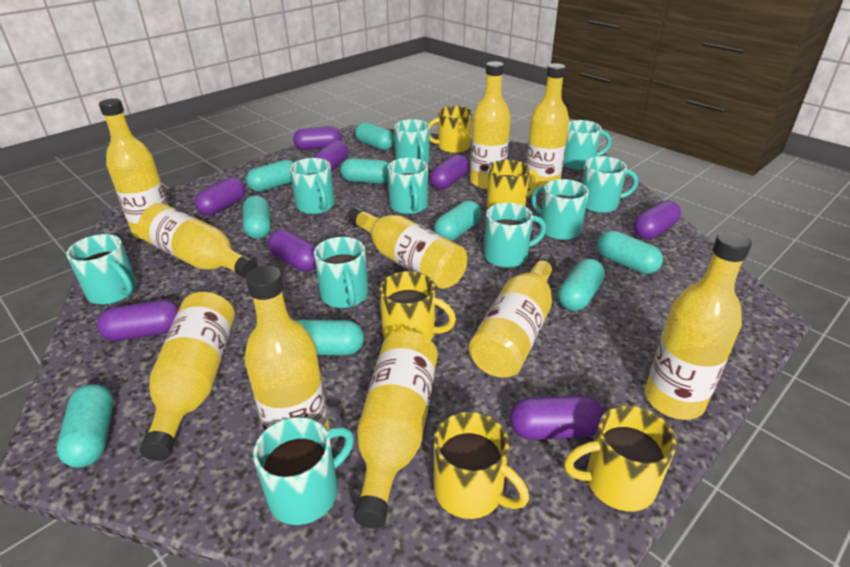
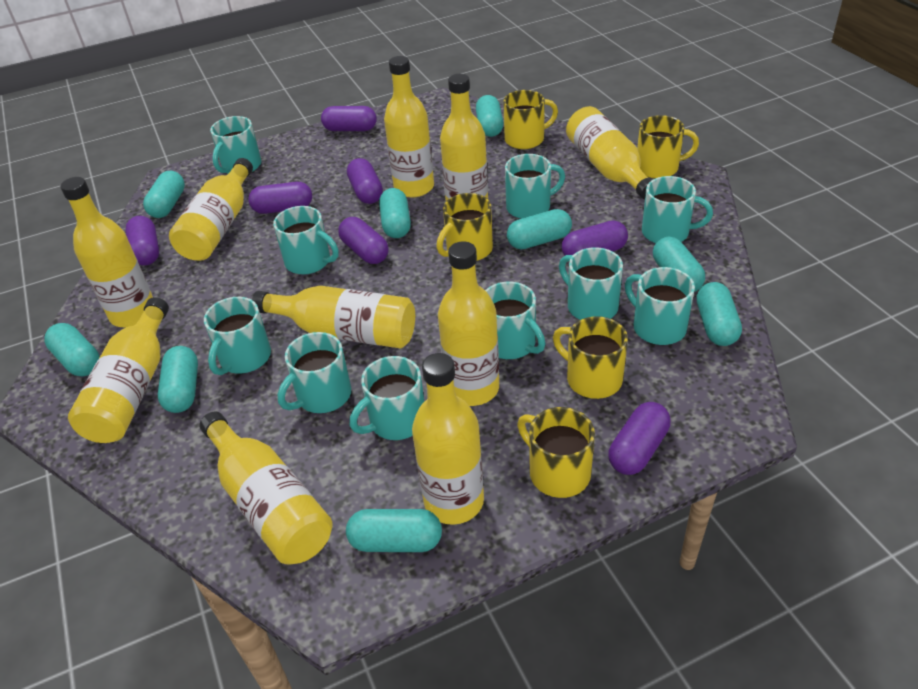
purple capsule: 8 -> 7

